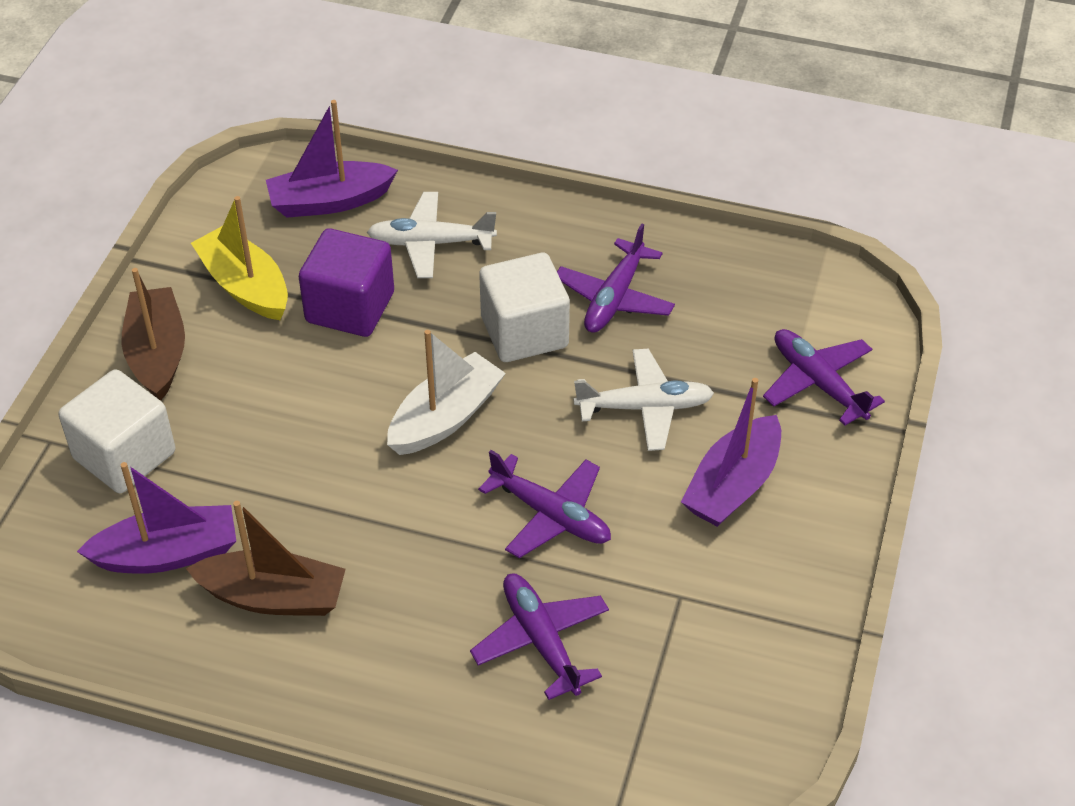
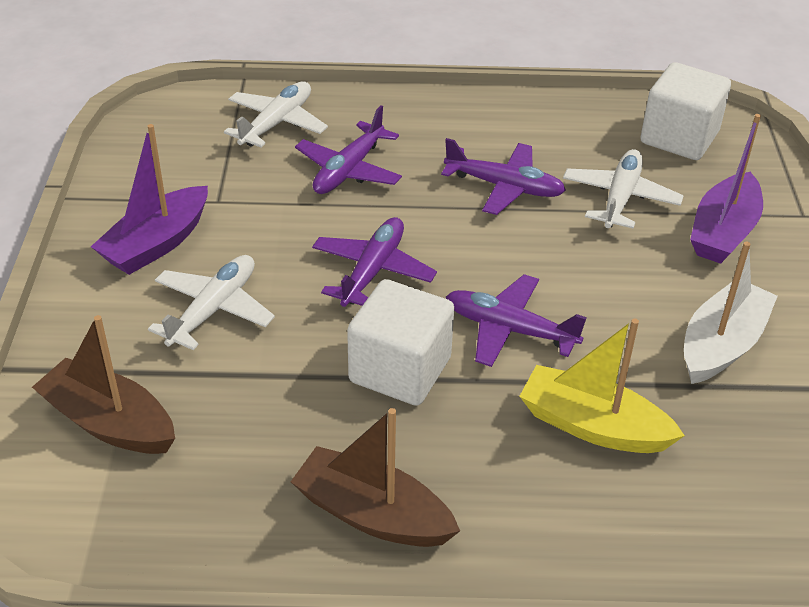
purple boat: 3 -> 2
purple cube: 1 -> 0
white plane: 2 -> 3

